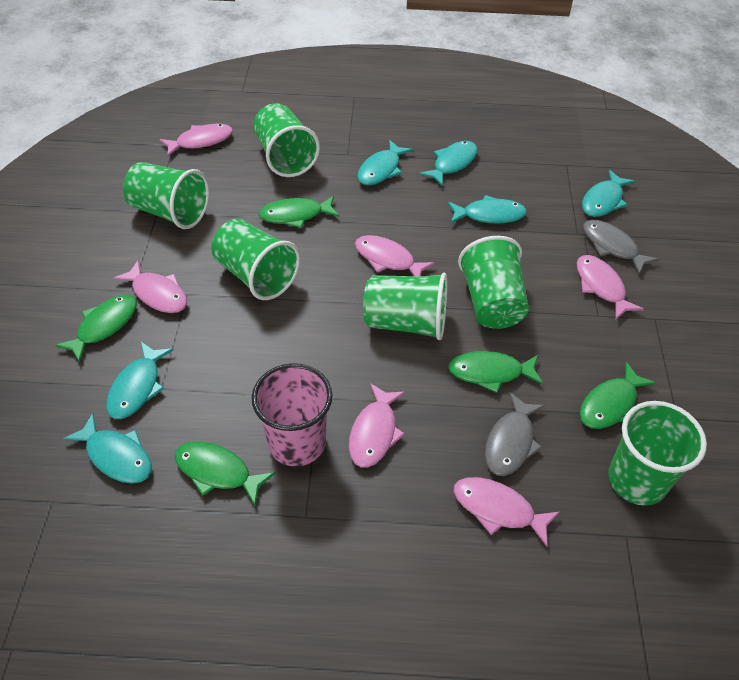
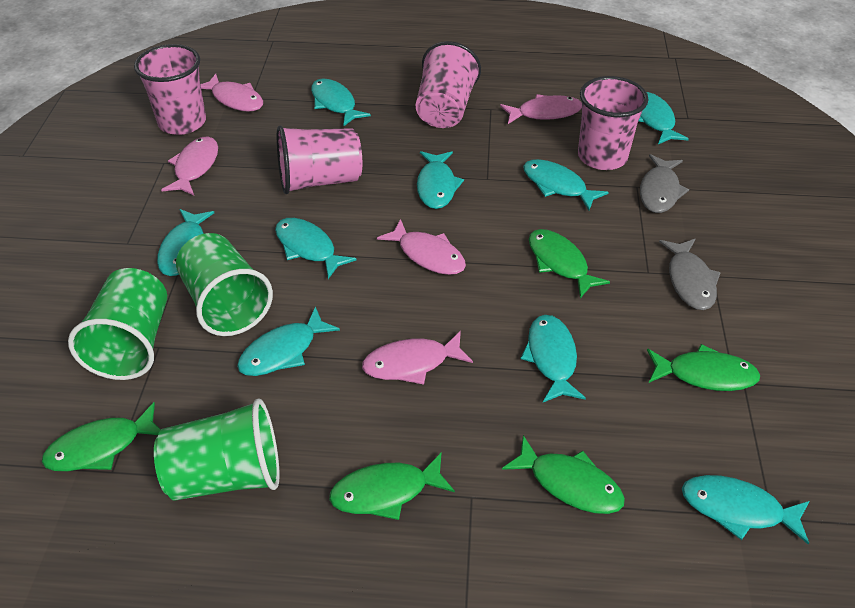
green cup: 6 -> 3
pink cup: 1 -> 4
pink fish: 6 -> 5
turquoise fish: 6 -> 9

